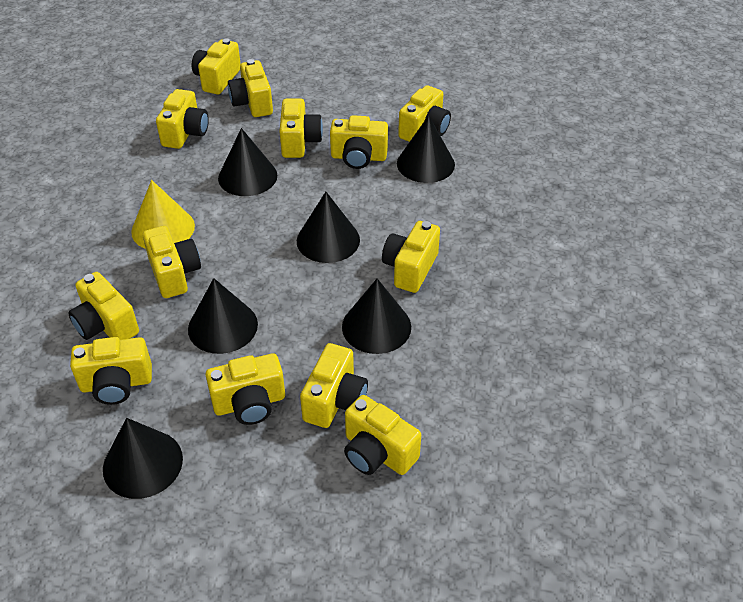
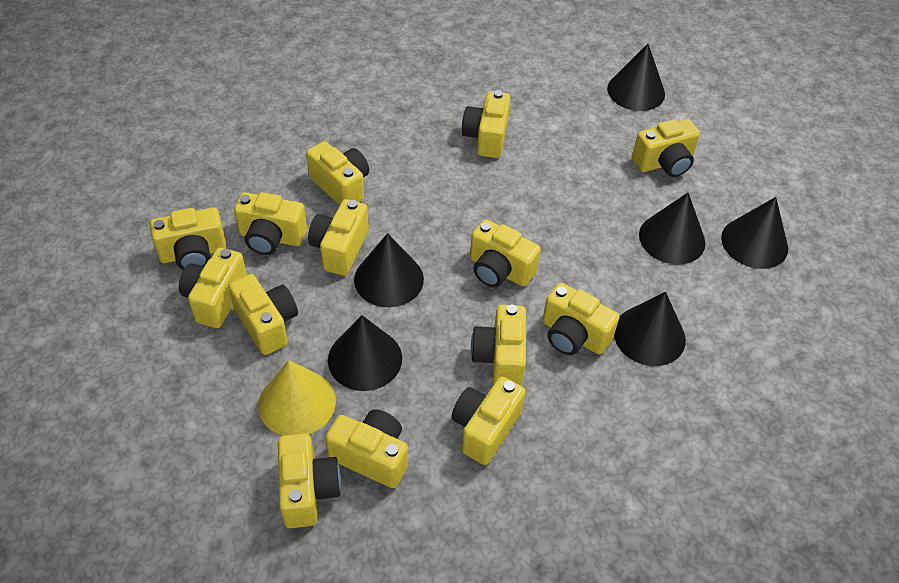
yellow camera: 13 -> 14

